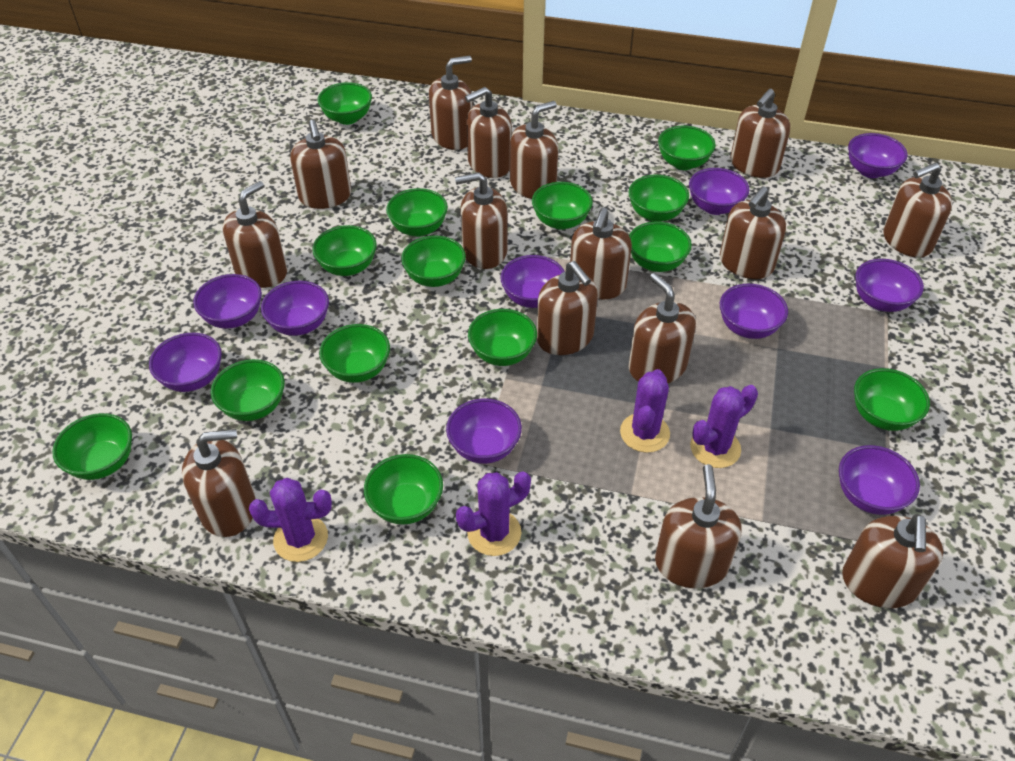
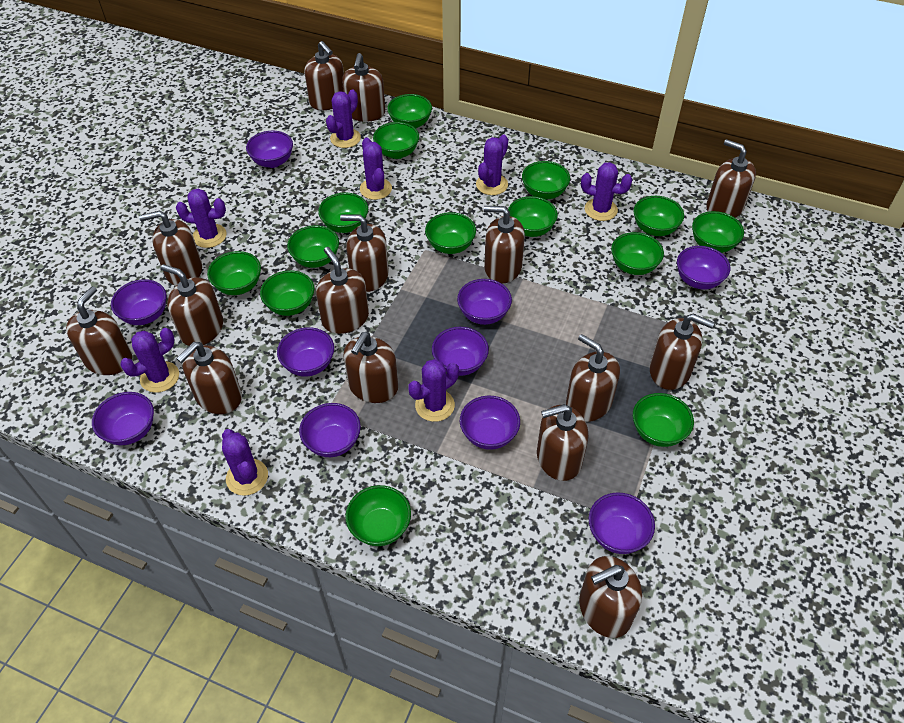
purple cactus: 4 -> 8

